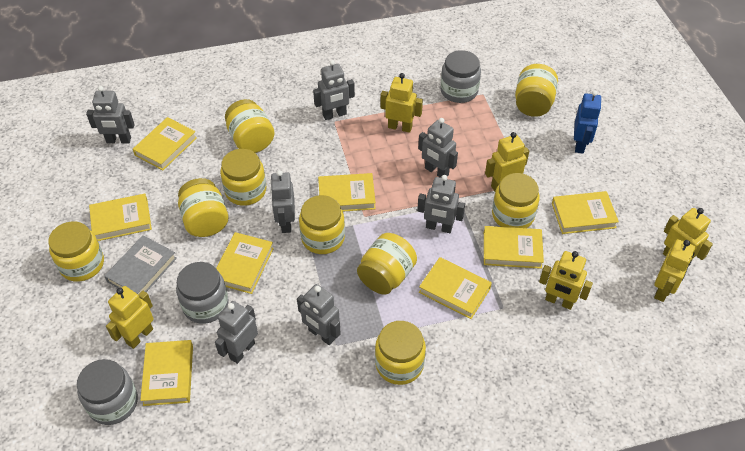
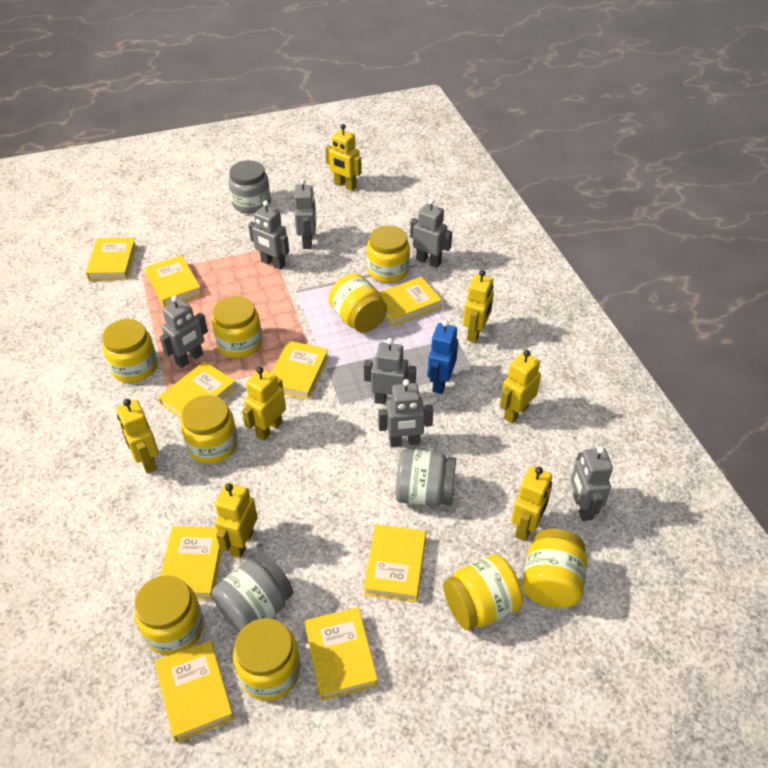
grey book: 1 -> 0
yellow book: 8 -> 9
yellow robot: 6 -> 7

